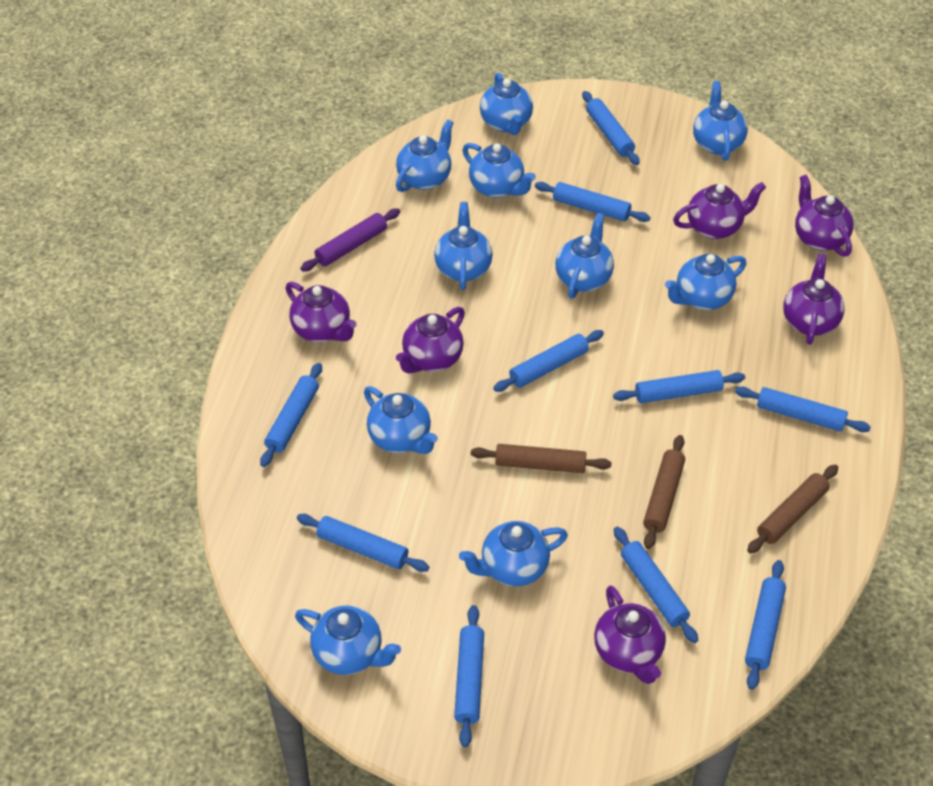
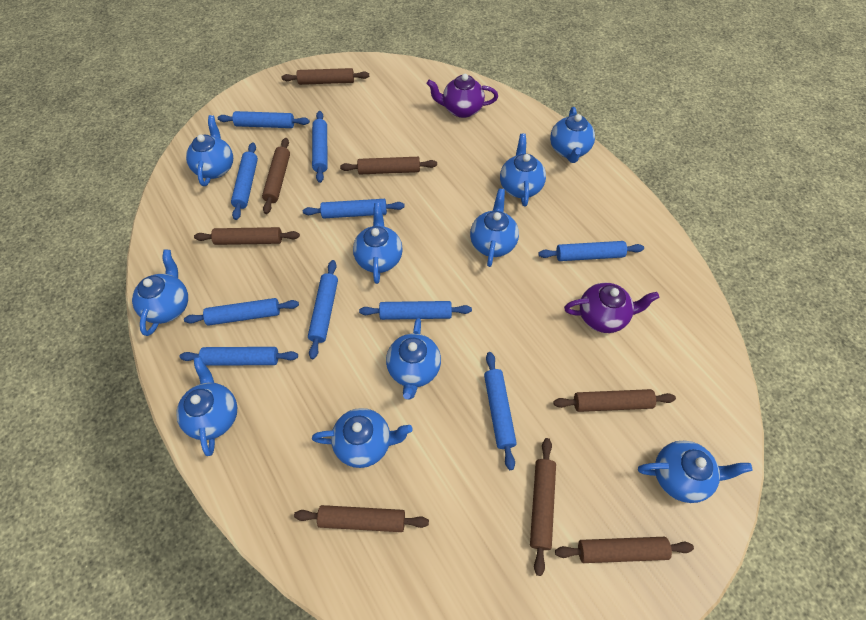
brown rolling pin: 3 -> 8
purple rolling pin: 1 -> 0
purple teapot: 6 -> 2

